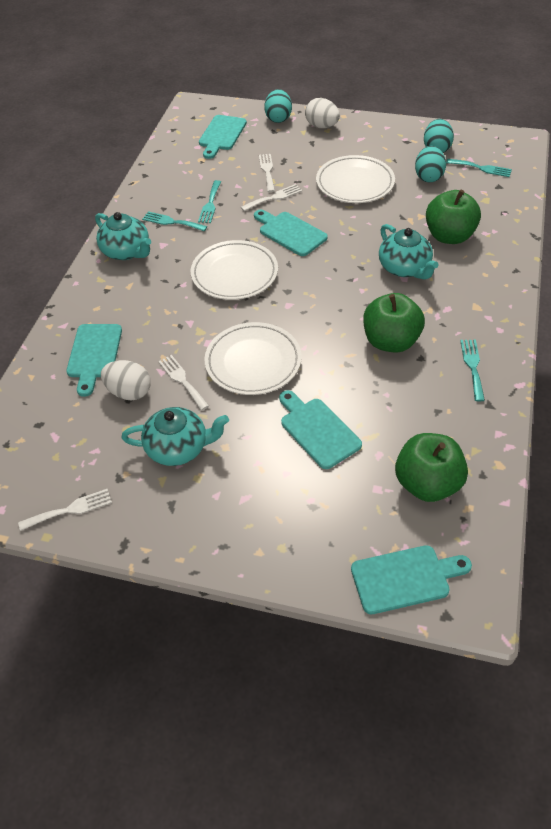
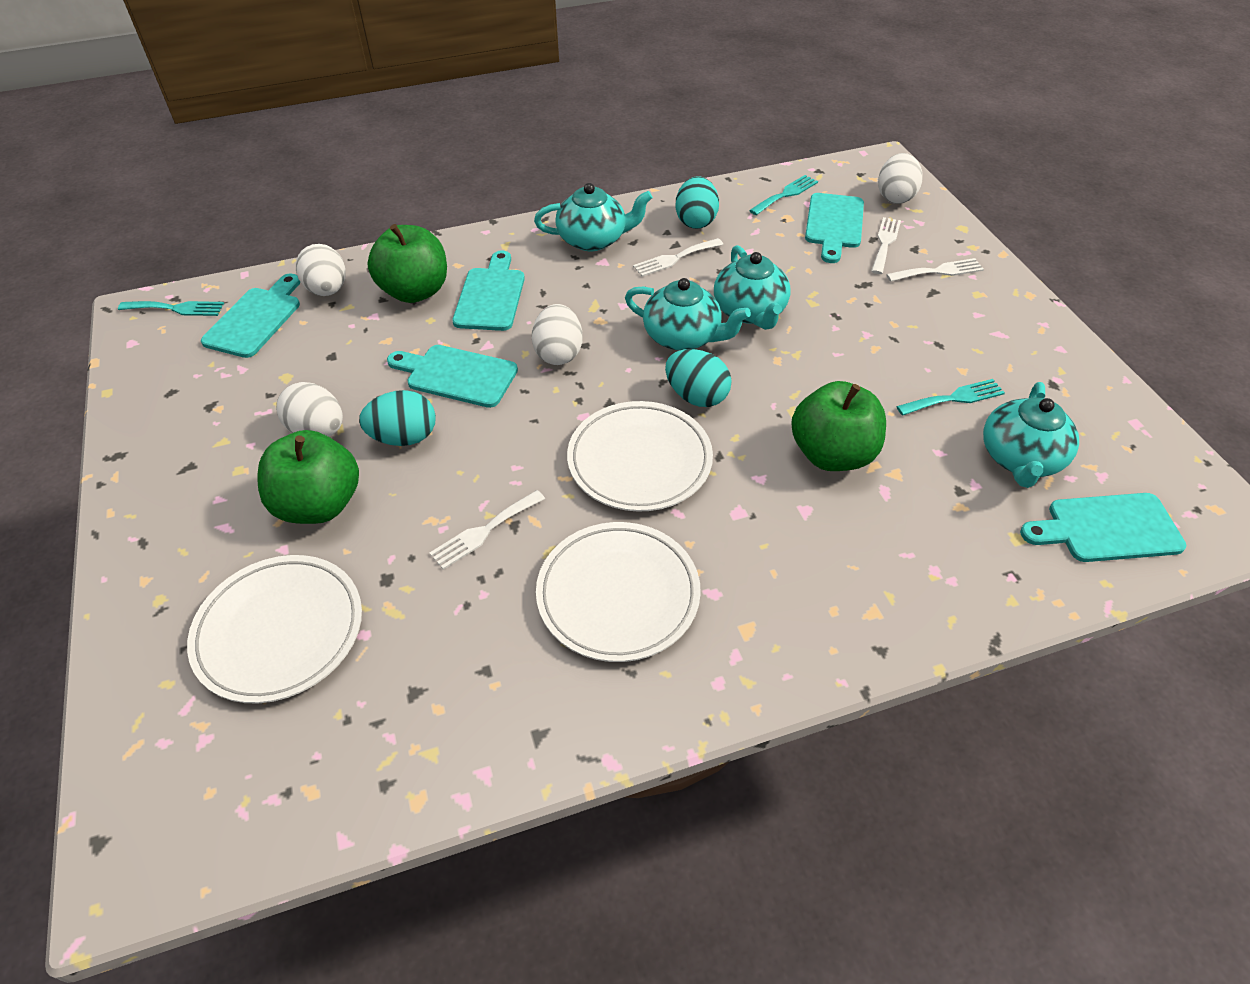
turquoise fork: 4 -> 3
turquoise teapot: 3 -> 4
white egg: 2 -> 4

